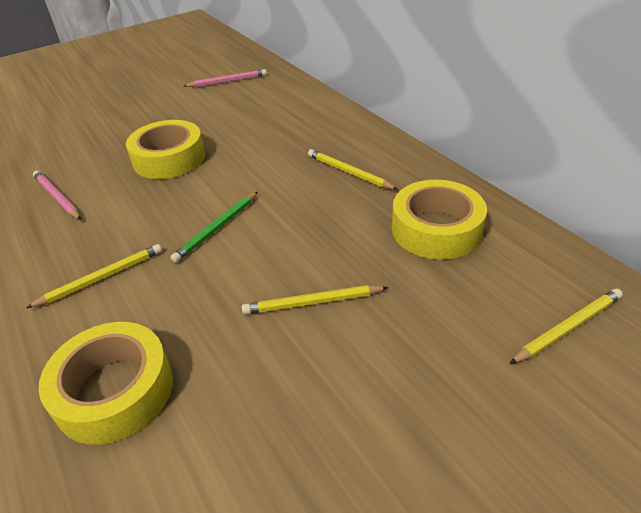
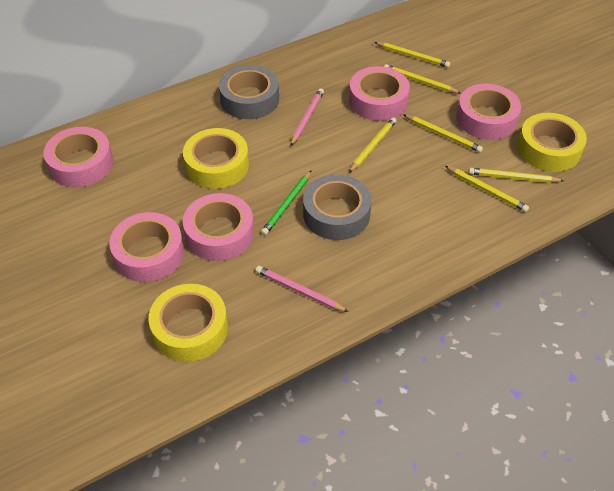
grey tape: 0 -> 2
pink tape: 0 -> 5
yellow pencil: 4 -> 6

